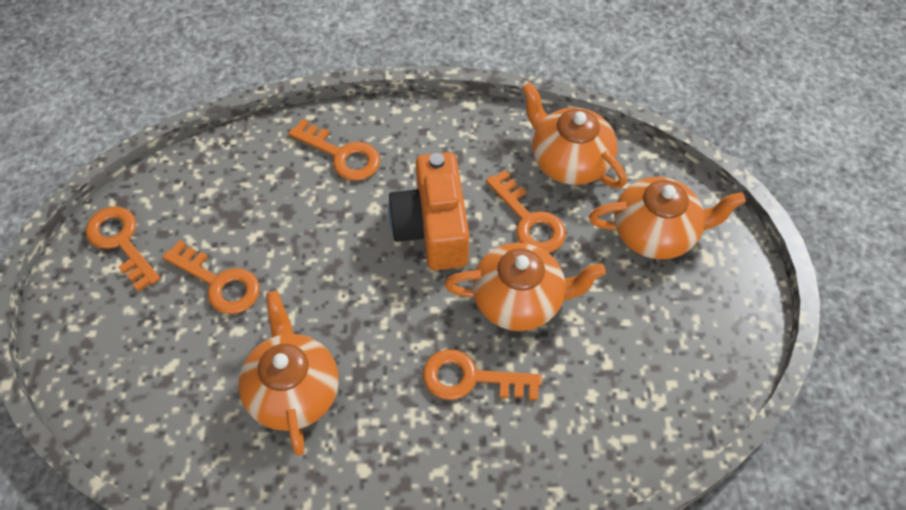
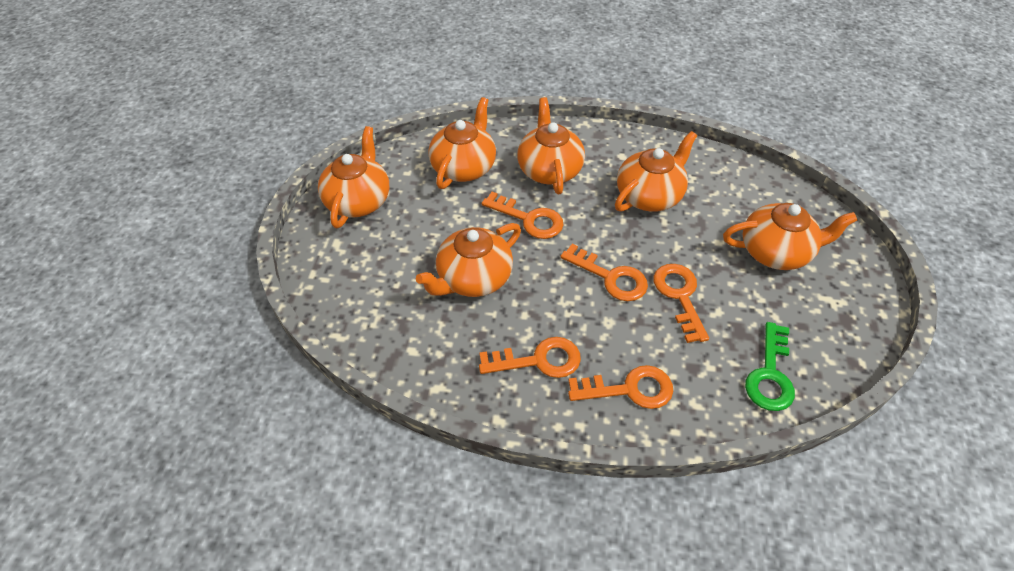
green key: 0 -> 1
orange camera: 1 -> 0
orange teapot: 4 -> 6

